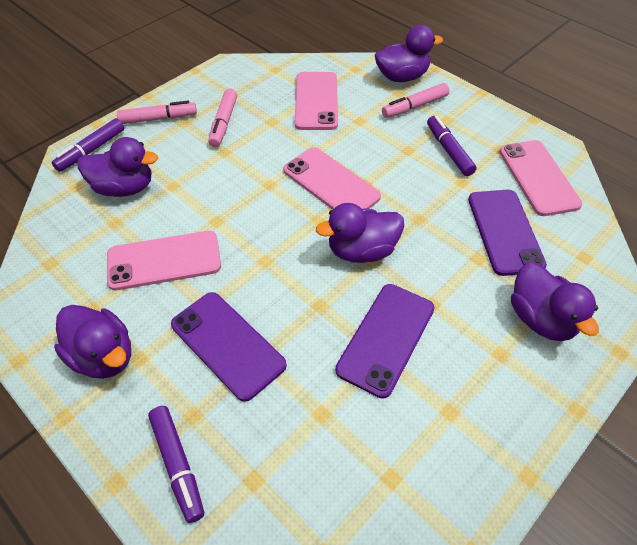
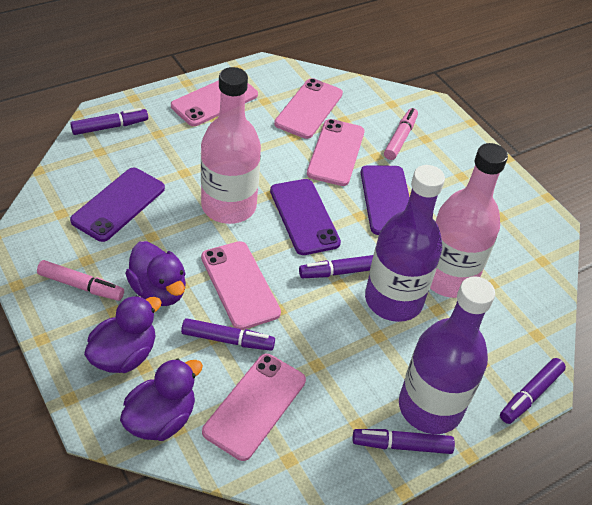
pink bottle: 0 -> 2
pink marker: 3 -> 2
pink phone: 4 -> 5
purple bottle: 0 -> 2
purple duck: 5 -> 3
purple marker: 3 -> 5

